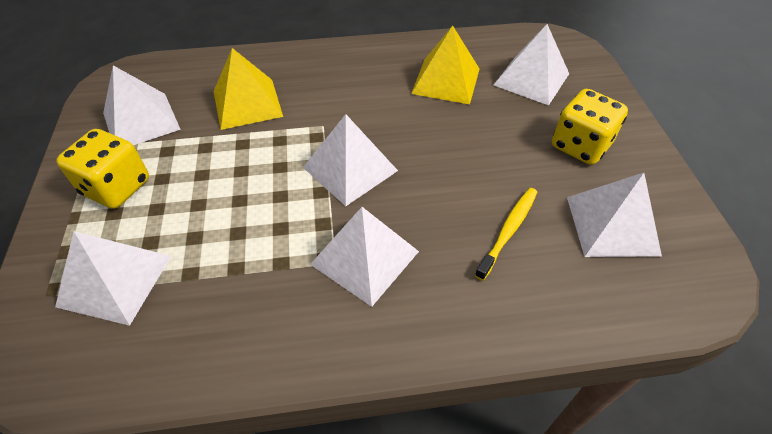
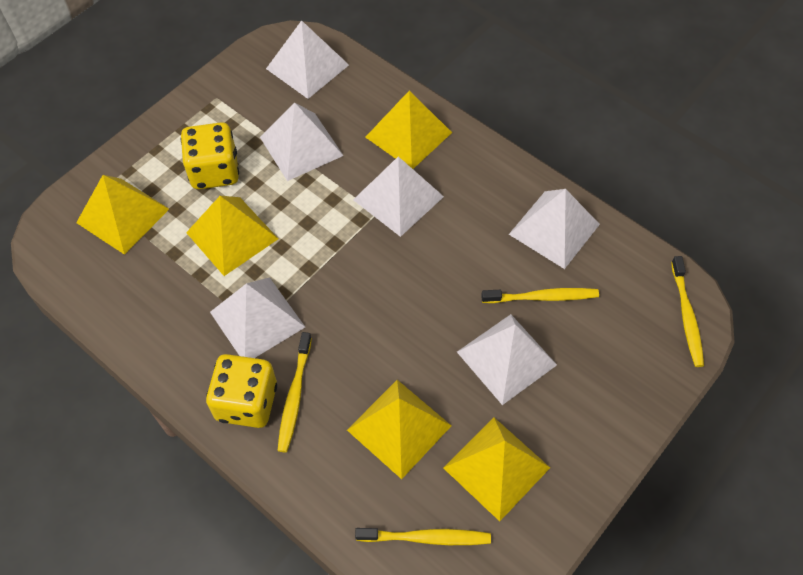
yellow pyramid: 2 -> 5
yellow toothbrush: 1 -> 4

